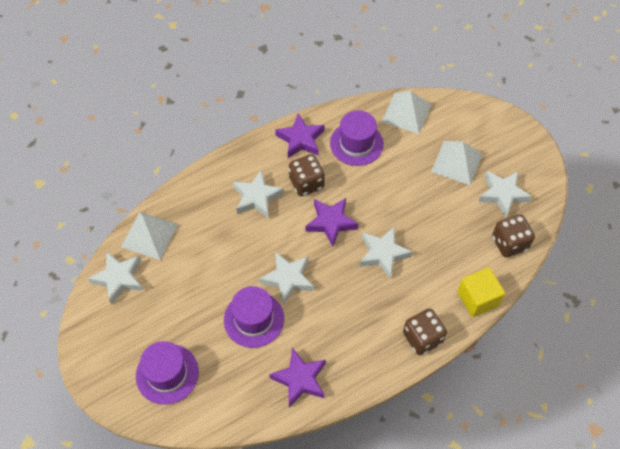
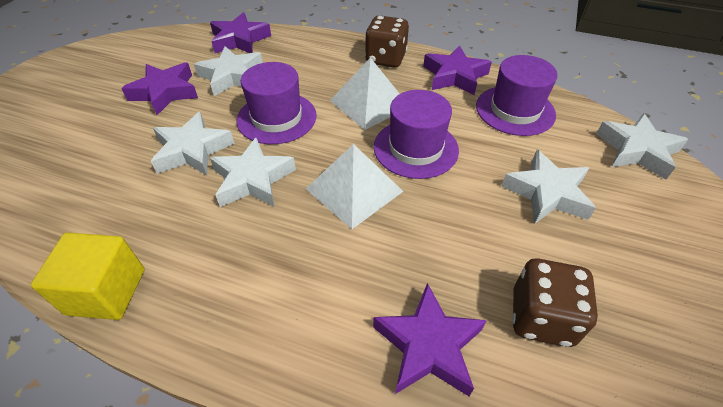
brown dice: 3 -> 2
purple star: 3 -> 4
white pyramid: 3 -> 2

